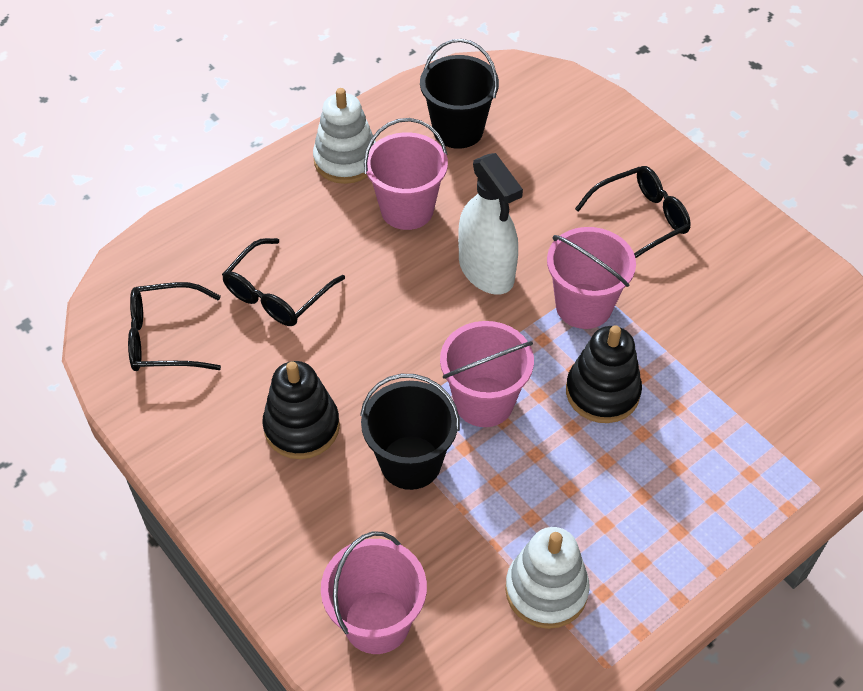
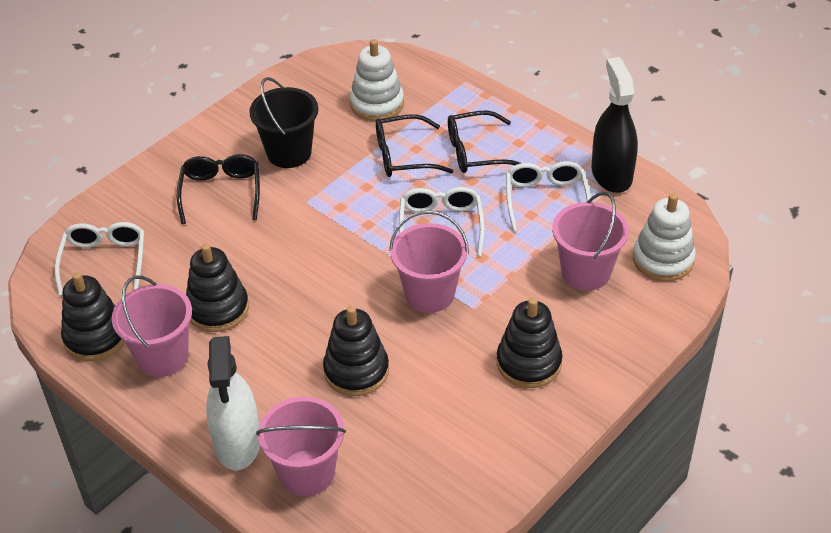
black bucket: 2 -> 1
black spray bottle: 0 -> 1
black stacking toy: 2 -> 4
white glasses: 0 -> 3

